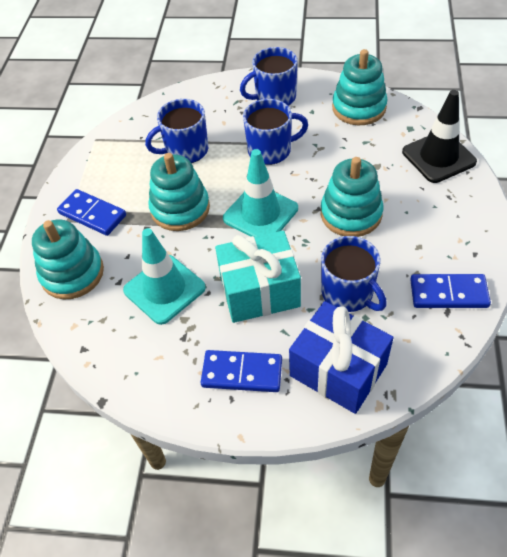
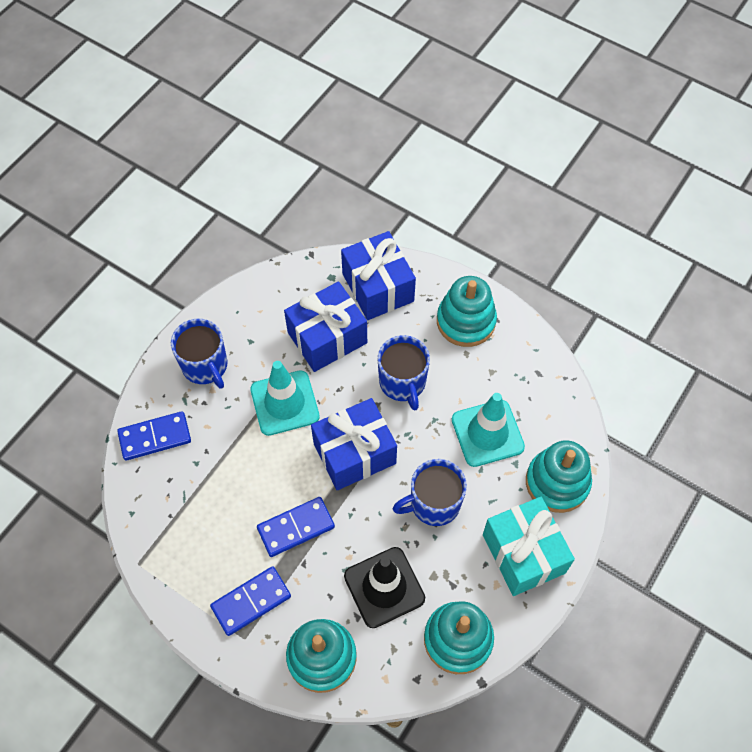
blue gift: 1 -> 3
blue mug: 4 -> 3

